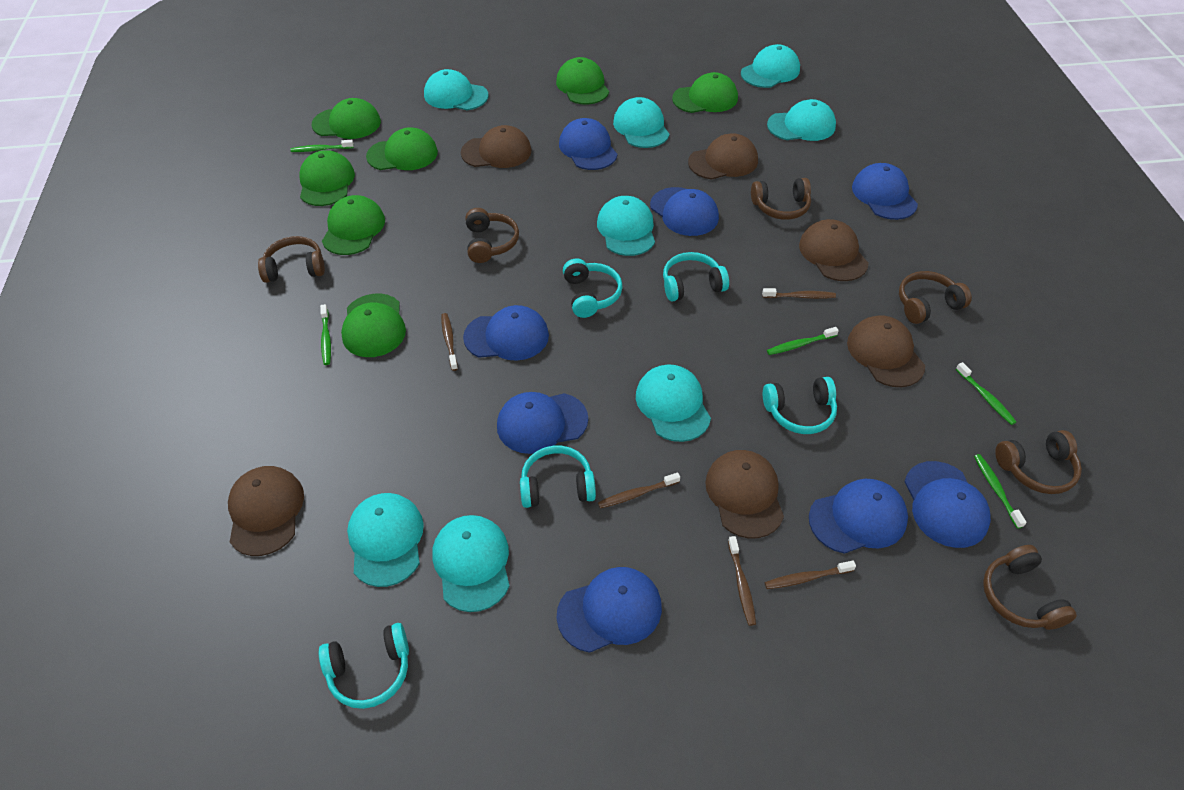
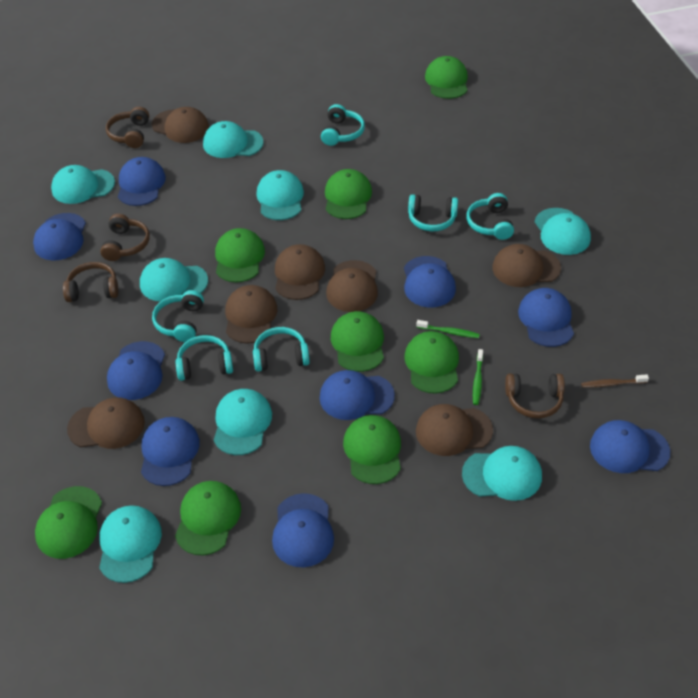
blue cap: 8 -> 9
brown cap: 6 -> 7
brown headphones: 6 -> 4
brown toothbrush: 5 -> 1
green cap: 7 -> 8
green toothbrush: 5 -> 2
turquoise headphones: 5 -> 6

